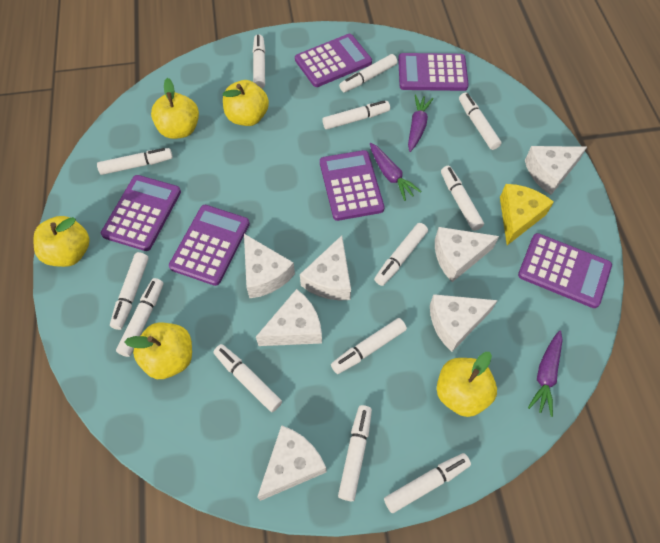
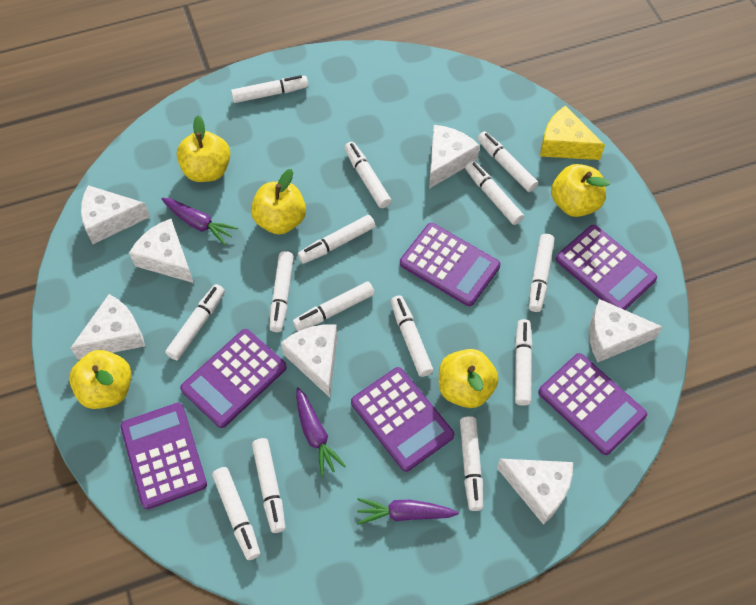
white marker: 13 -> 14

